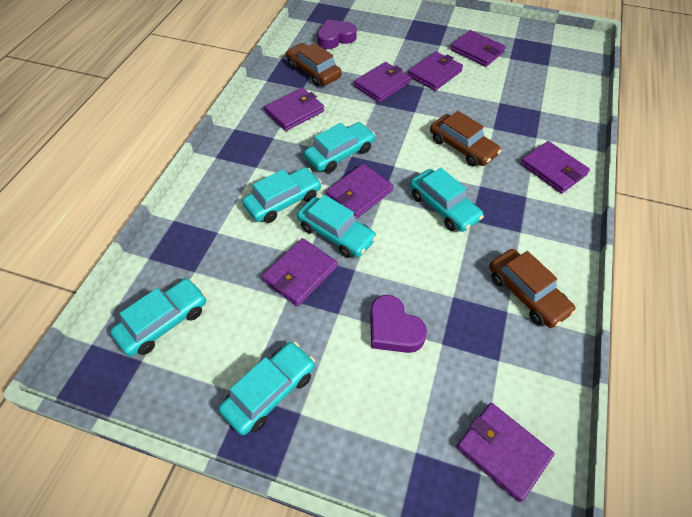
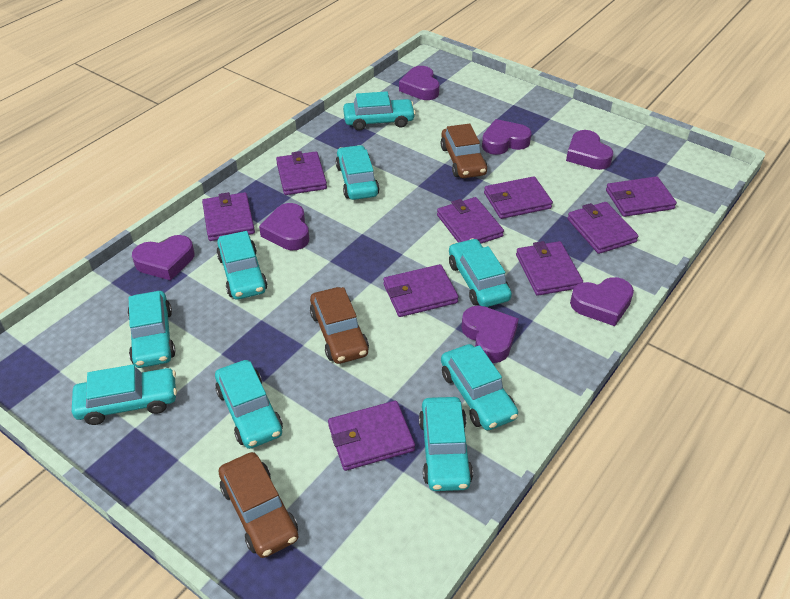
purple heart: 2 -> 7
purple wallet: 8 -> 9
turquoise car: 6 -> 9

